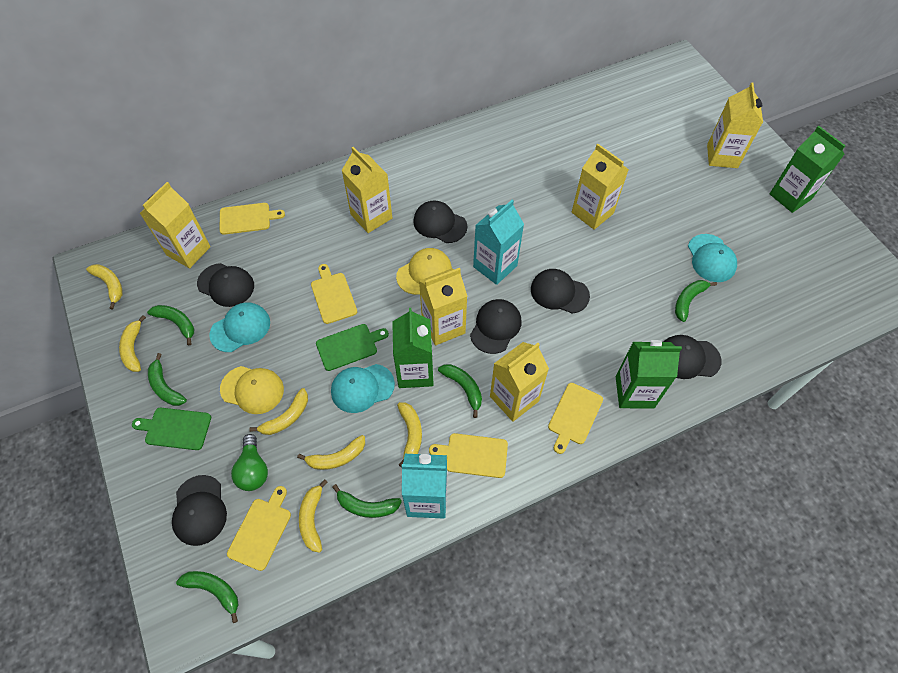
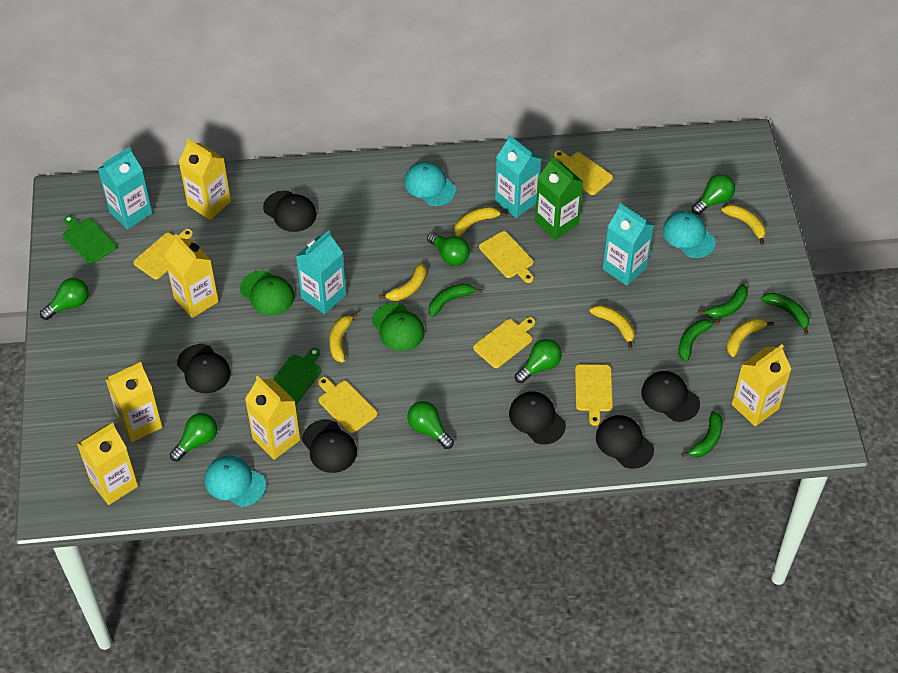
green banana: 6 -> 5
green cap: 0 -> 2
green carton: 3 -> 1
green light bulb: 1 -> 6
turquoise carton: 2 -> 4
yellow cap: 2 -> 0
yellow cutting board: 5 -> 6

